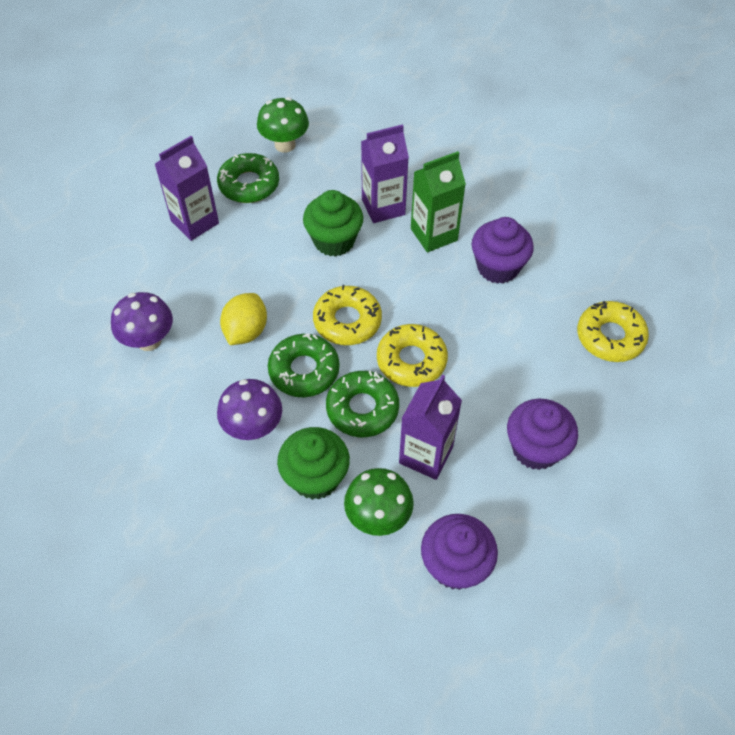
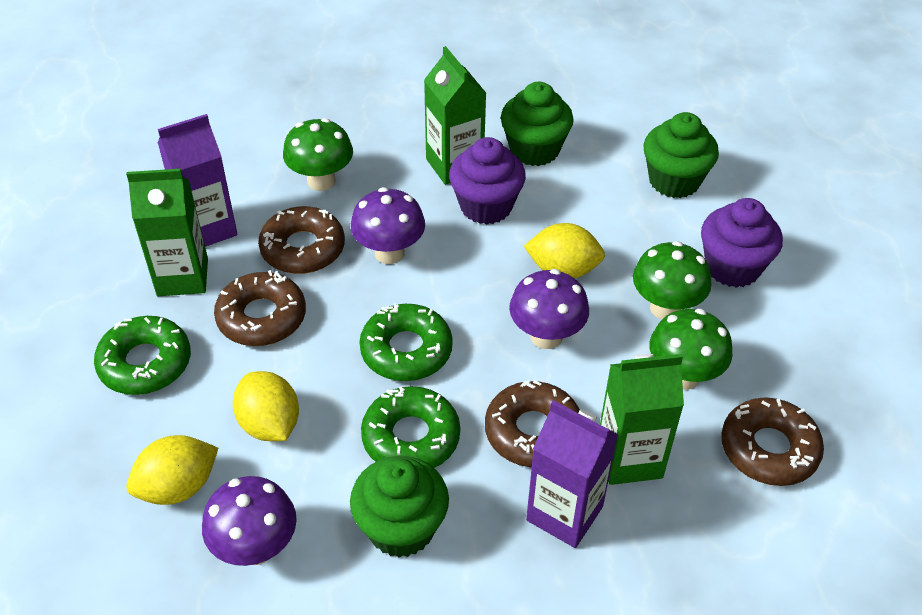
brown donut: 0 -> 4
green carton: 1 -> 3
green cupcake: 2 -> 3
green mushroom: 2 -> 3
purple carton: 3 -> 2
purple cupcake: 3 -> 2
purple mushroom: 2 -> 3
yellow donut: 3 -> 0
yellow lemon: 1 -> 3

